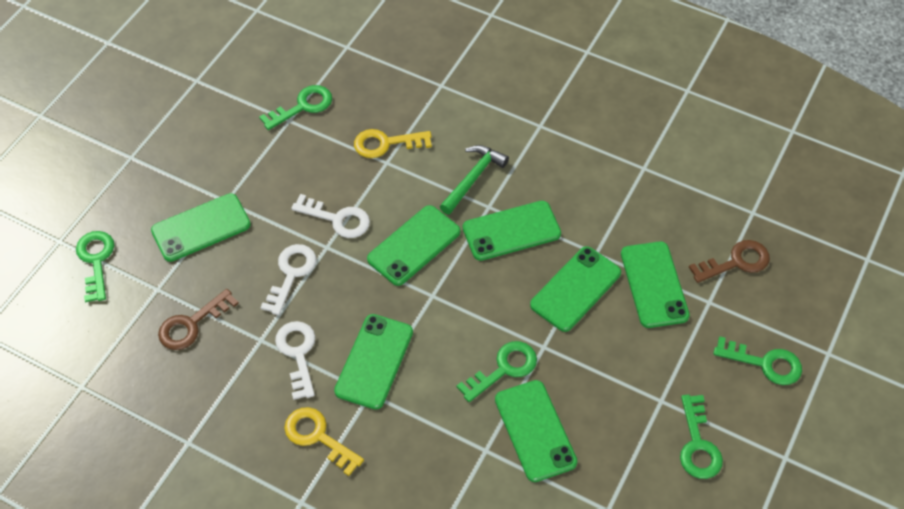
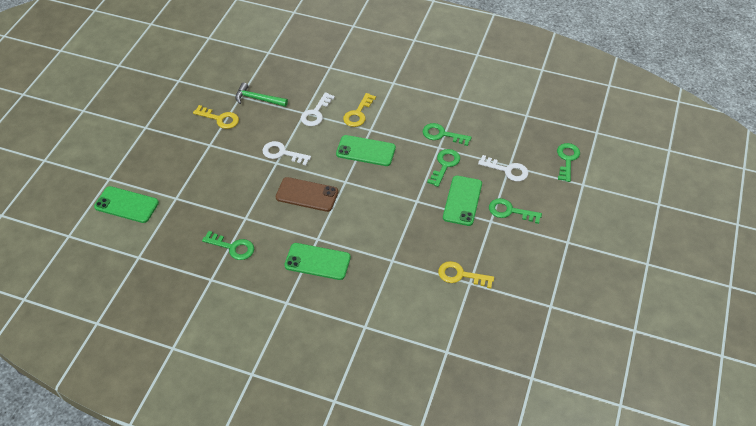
brown key: 2 -> 0
brown phone: 0 -> 1
green phone: 7 -> 4
yellow key: 2 -> 3

